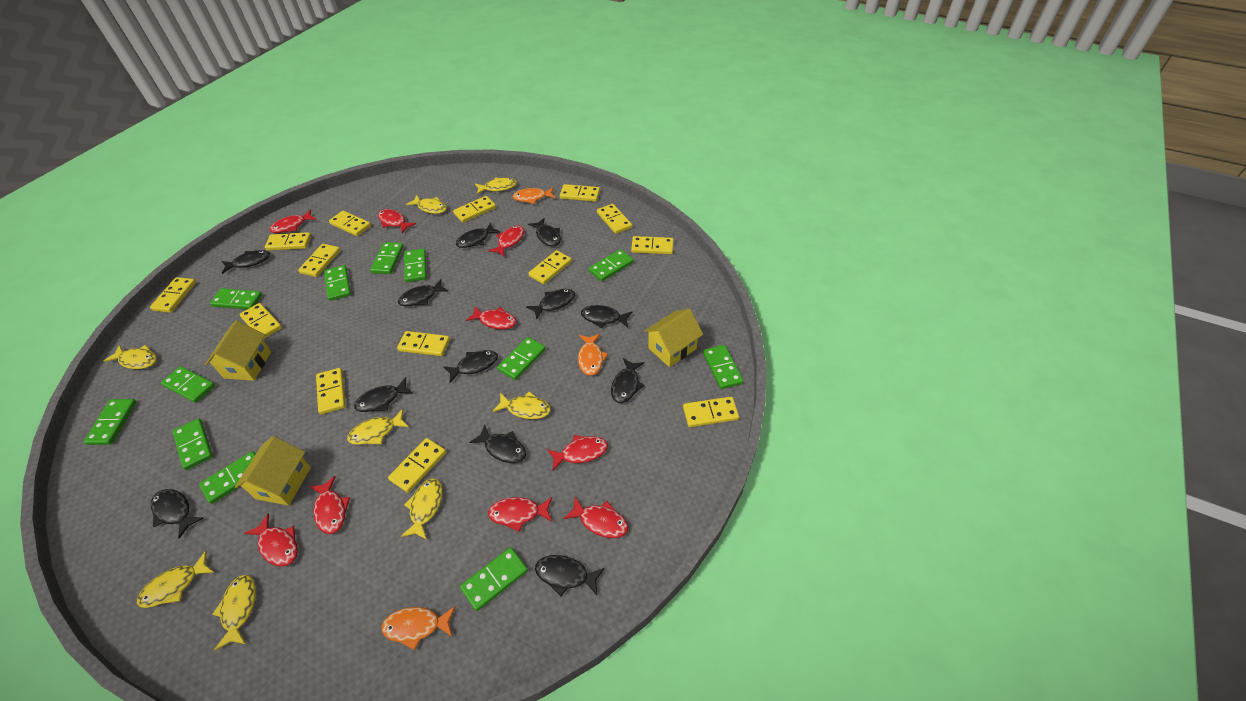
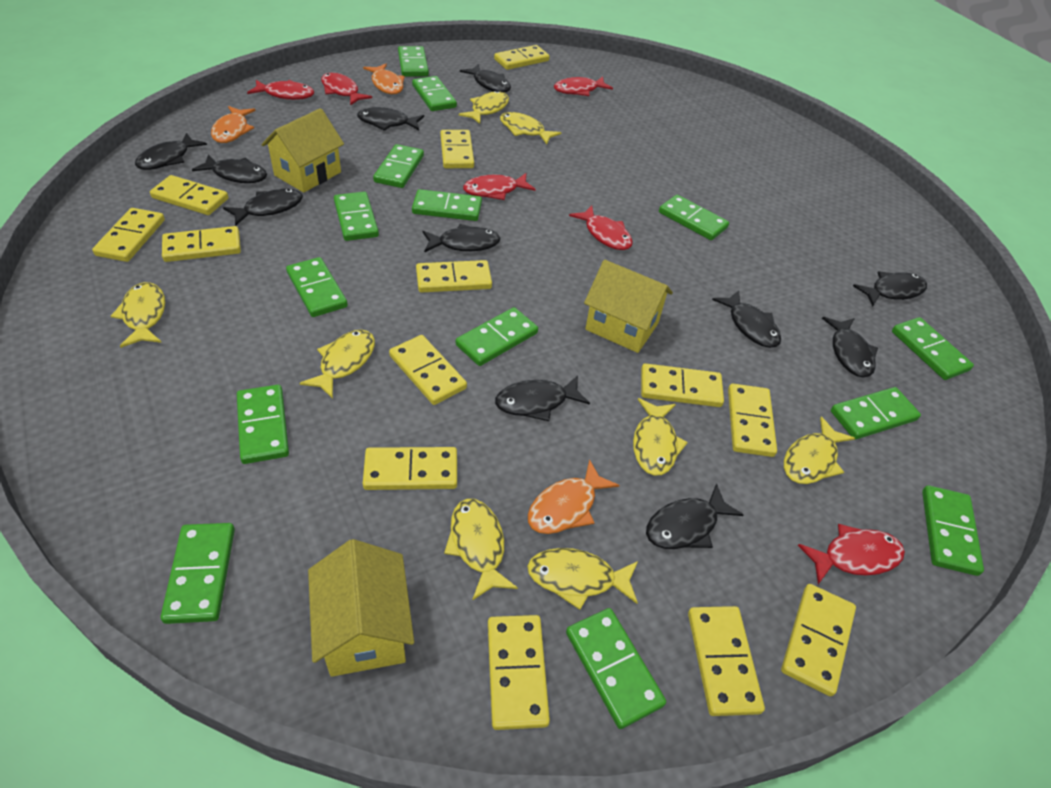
black fish: 12 -> 11
green domino: 12 -> 14
red fish: 9 -> 6
yellow domino: 14 -> 13

